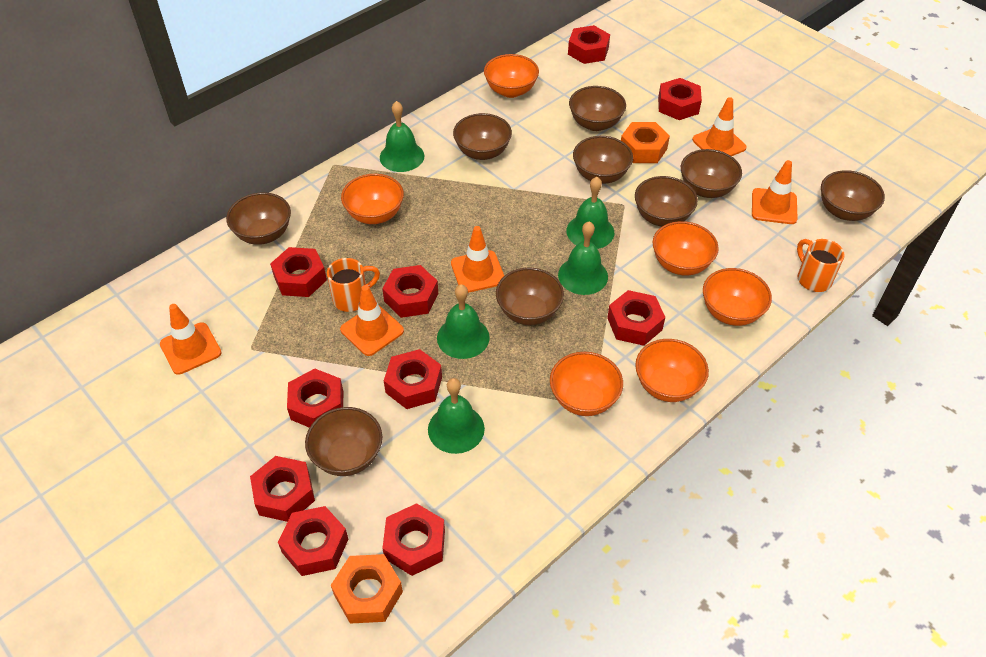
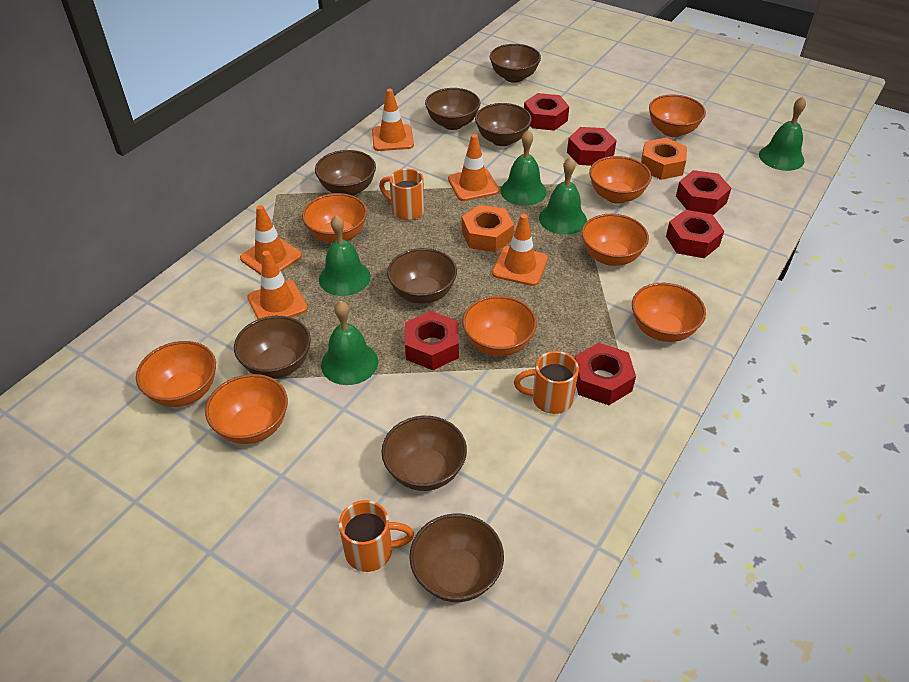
brown bowl: 9 -> 8
orange bowl: 6 -> 8
orange mug: 2 -> 3
red nut: 10 -> 6

